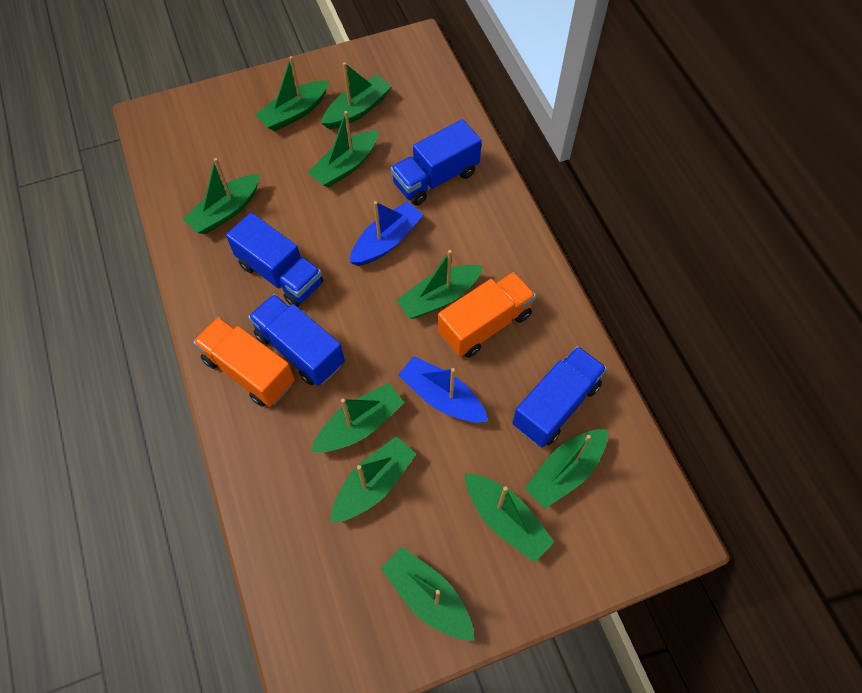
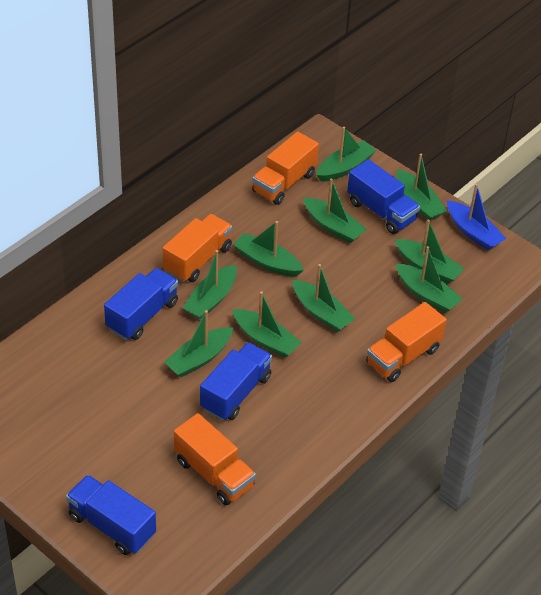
blue boat: 2 -> 1
orange truck: 2 -> 4

